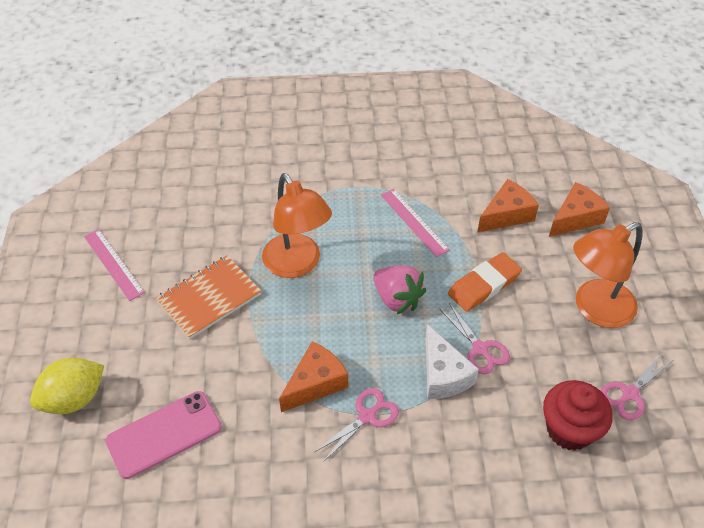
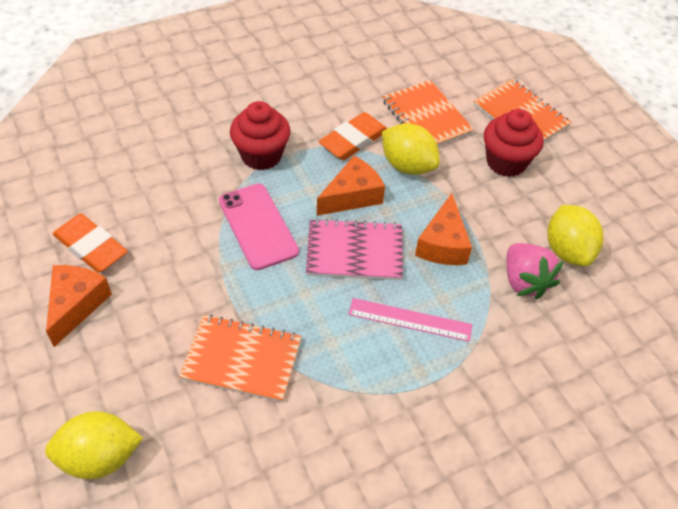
orange eraser: 1 -> 2
orange lamp: 2 -> 0
orange notebook: 1 -> 3
pink notebook: 0 -> 1
pink ruler: 2 -> 1
pink scissors: 3 -> 0
red cupcake: 1 -> 2
white cheese: 1 -> 0
yellow lemon: 1 -> 3

